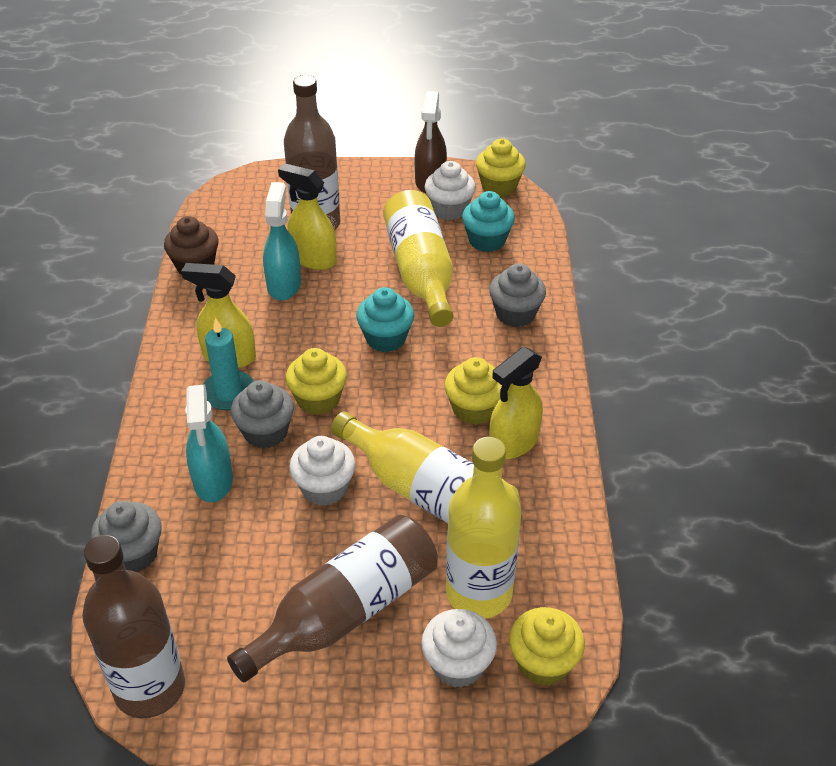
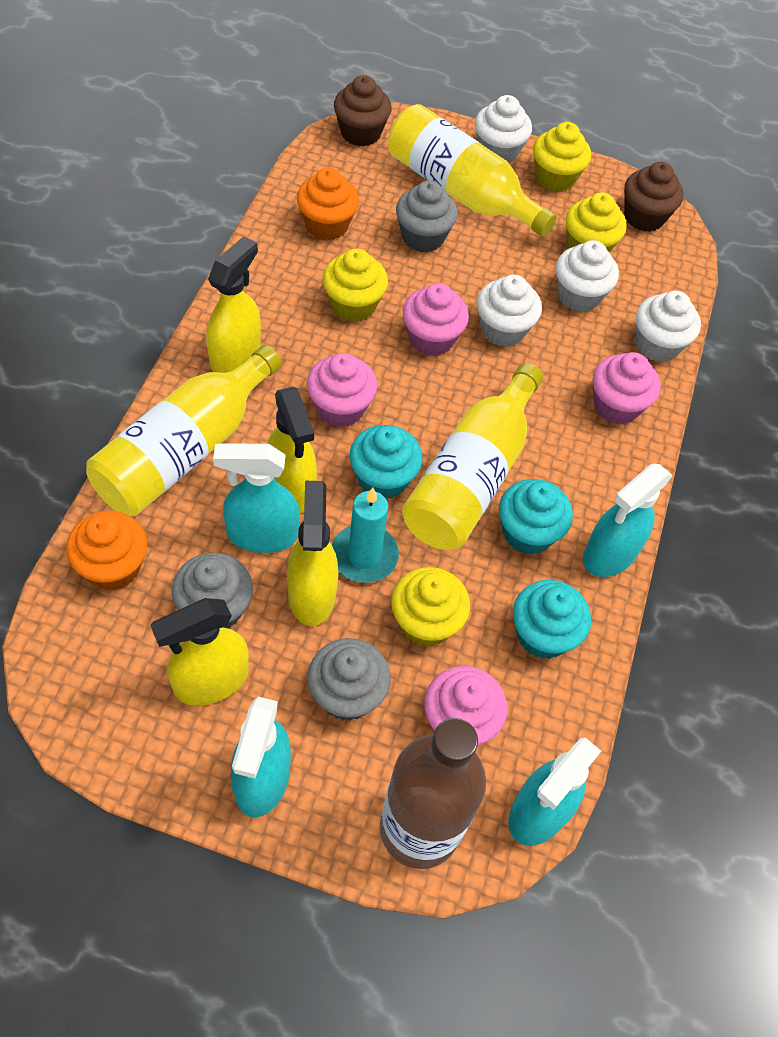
brown bottle: 3 -> 1
brown cupcake: 1 -> 2
brown spray bottle: 1 -> 0
orange cupcake: 0 -> 2
pink cupcake: 0 -> 4
turquoise cupcake: 2 -> 3
turquoise spray bottle: 2 -> 4
white cupcake: 3 -> 4
yellow spray bottle: 3 -> 4

